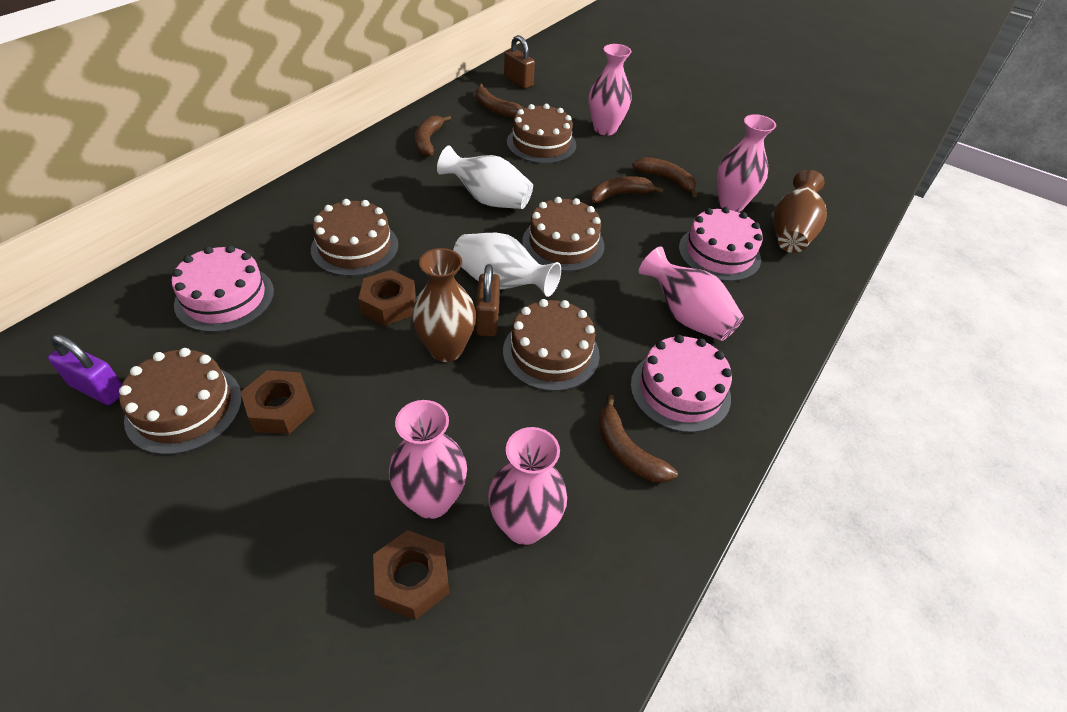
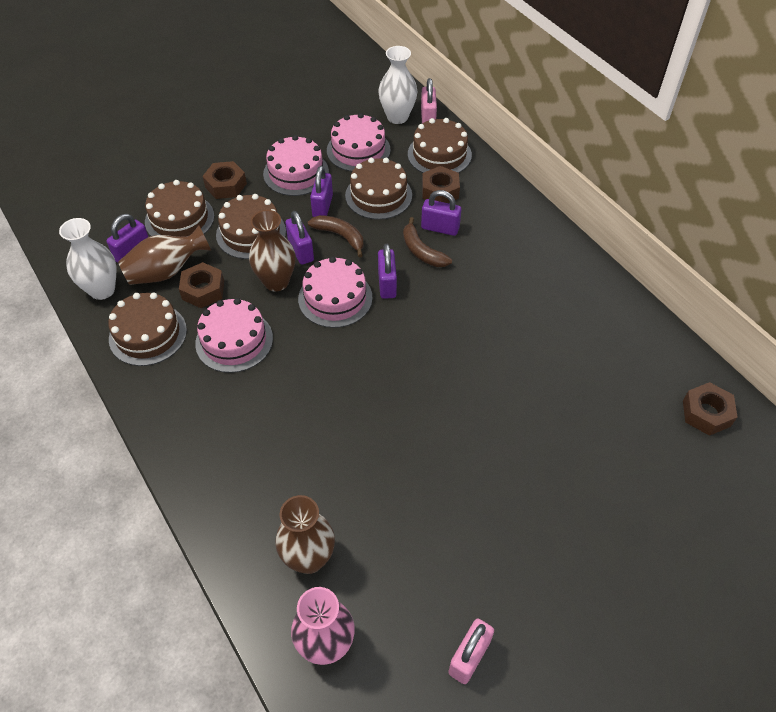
brown banana: 5 -> 2
brown nut: 3 -> 4
brown padlock: 2 -> 0
brown vase: 2 -> 3
pink cake: 3 -> 4
pink padlock: 0 -> 2
pink vase: 5 -> 1
purple padlock: 1 -> 5

